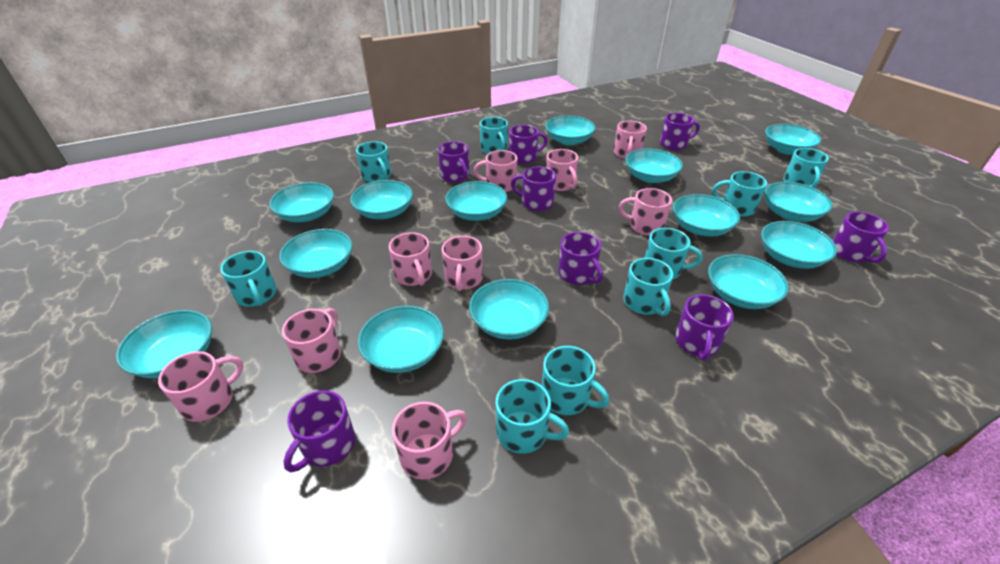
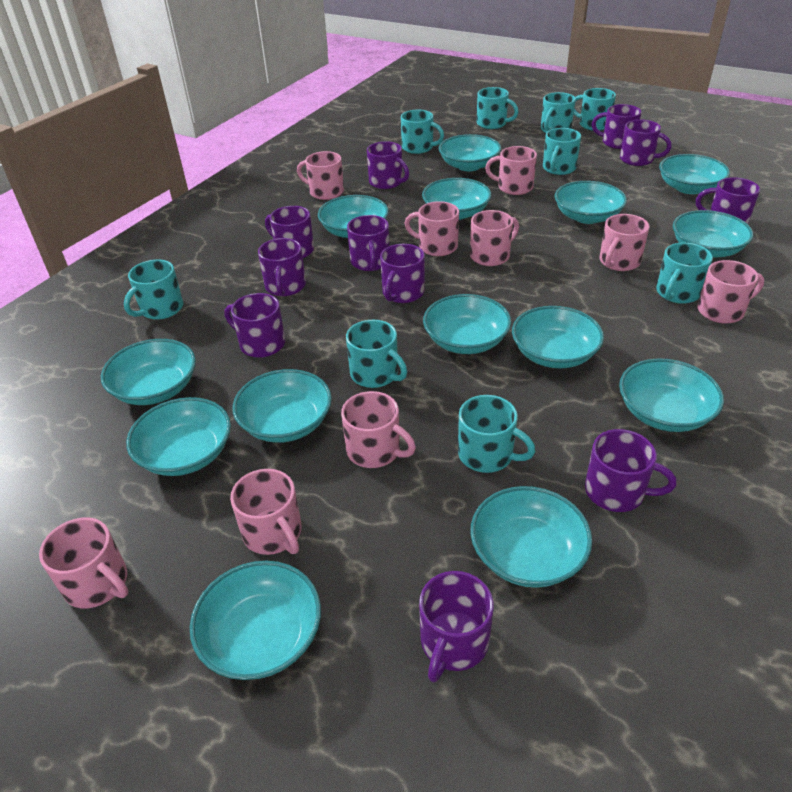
purple mug: 8 -> 11

